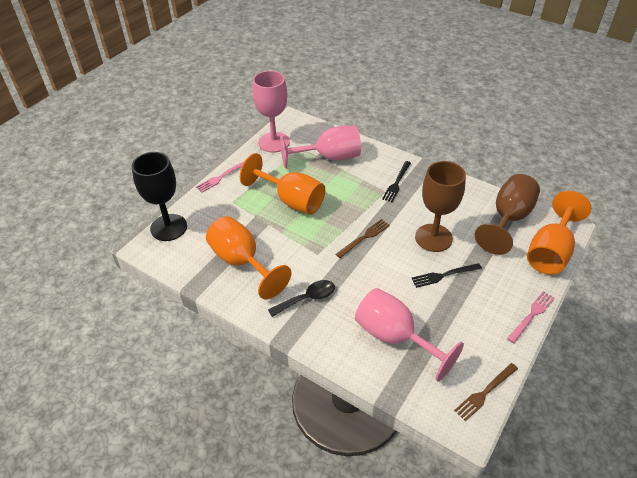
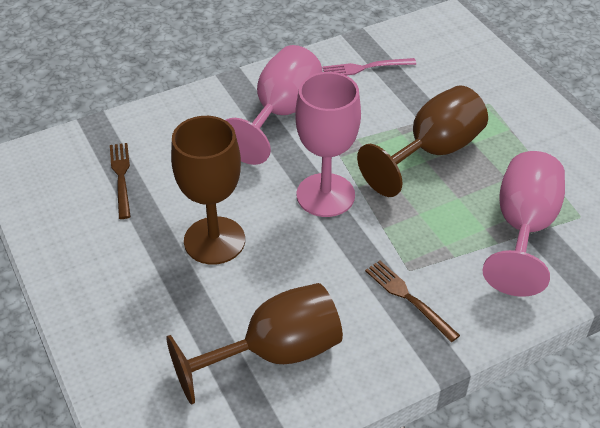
black fork: 2 -> 0
black goblet: 1 -> 0
black spoon: 1 -> 0
brown goblet: 2 -> 3
orange goblet: 3 -> 0
pink fork: 2 -> 1

